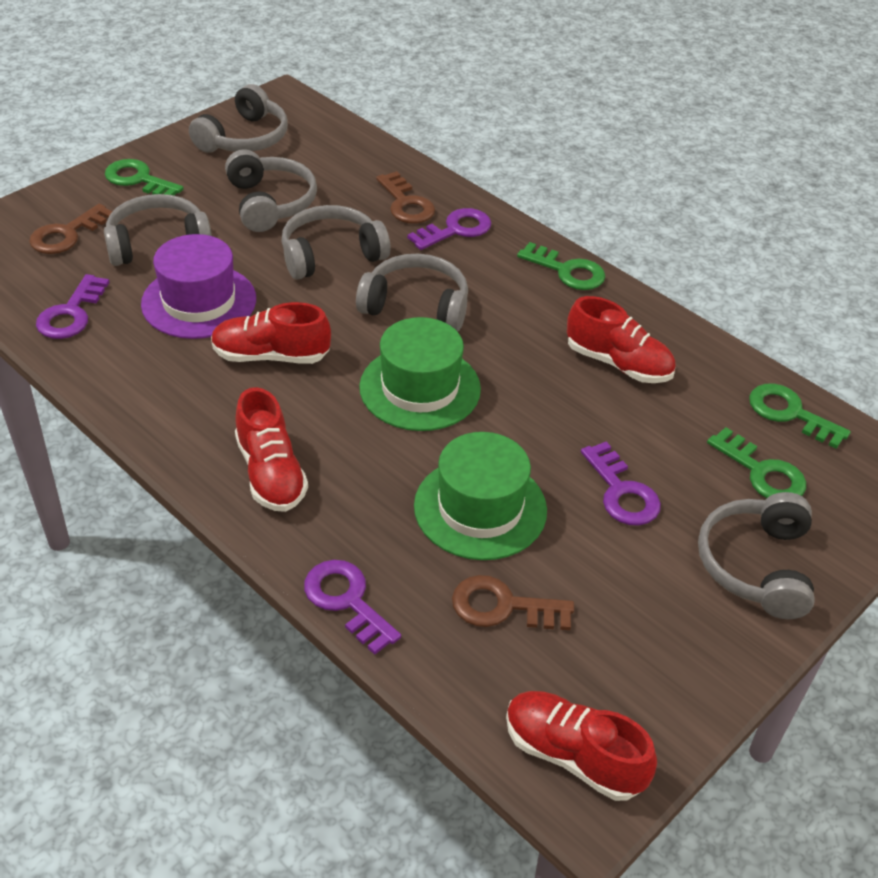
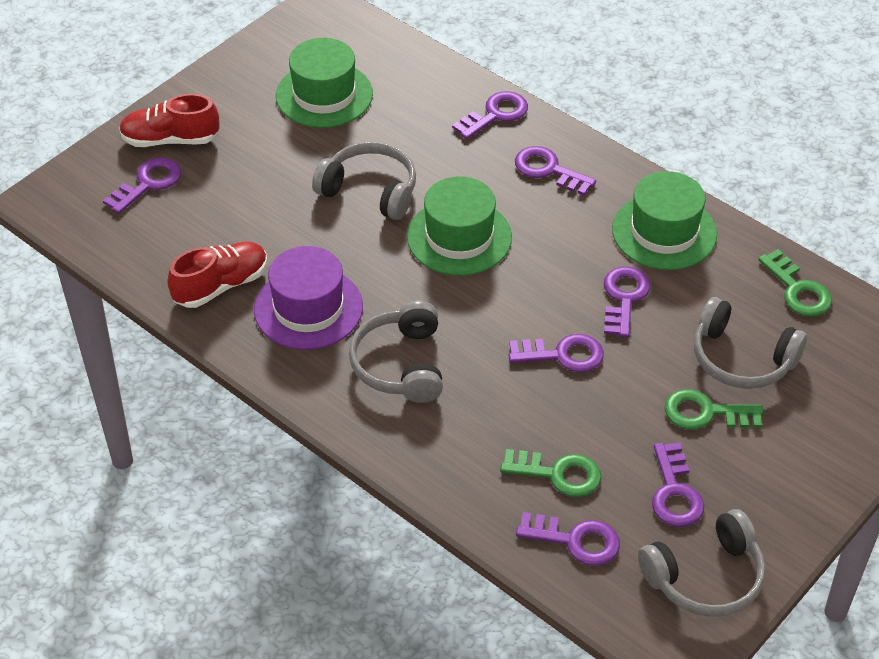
brown key: 3 -> 0
green hat: 2 -> 3
green key: 4 -> 3
grey headphones: 6 -> 4
purple key: 4 -> 7
red shoe: 4 -> 2

